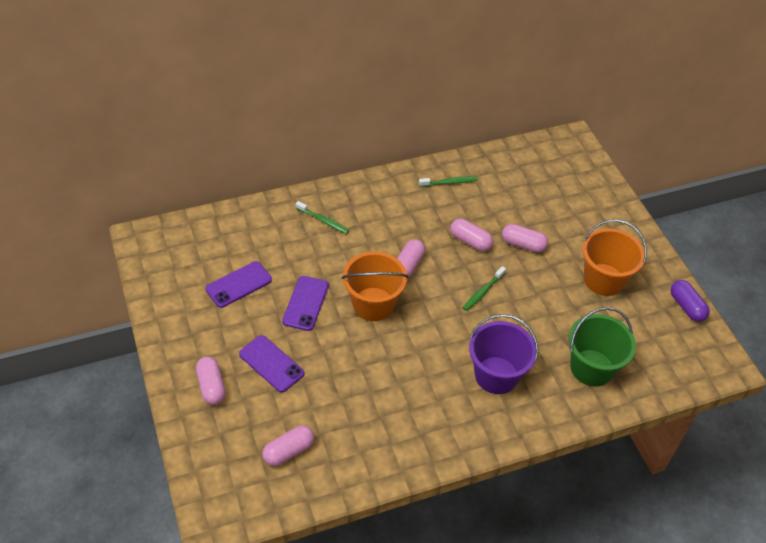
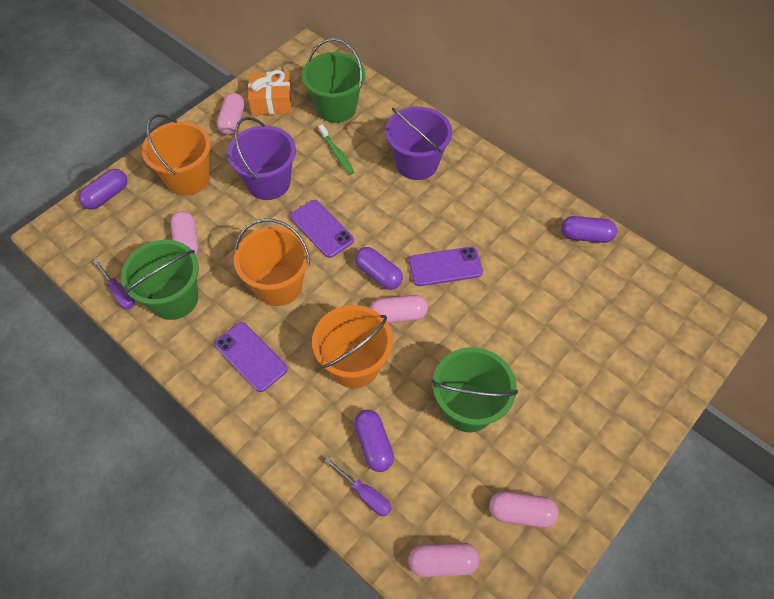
green bucket: 1 -> 3
green toothbrush: 3 -> 1
orange bucket: 2 -> 3
orange gift: 0 -> 1
purple bucket: 1 -> 2
purple capsule: 1 -> 4
purple screwdriver: 0 -> 2

